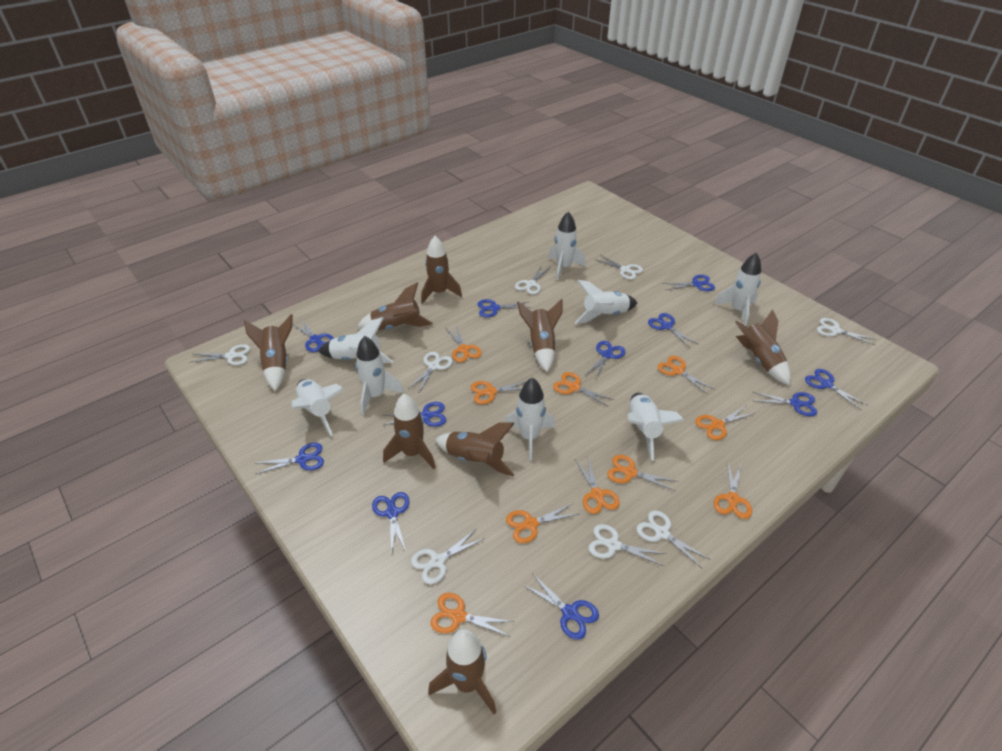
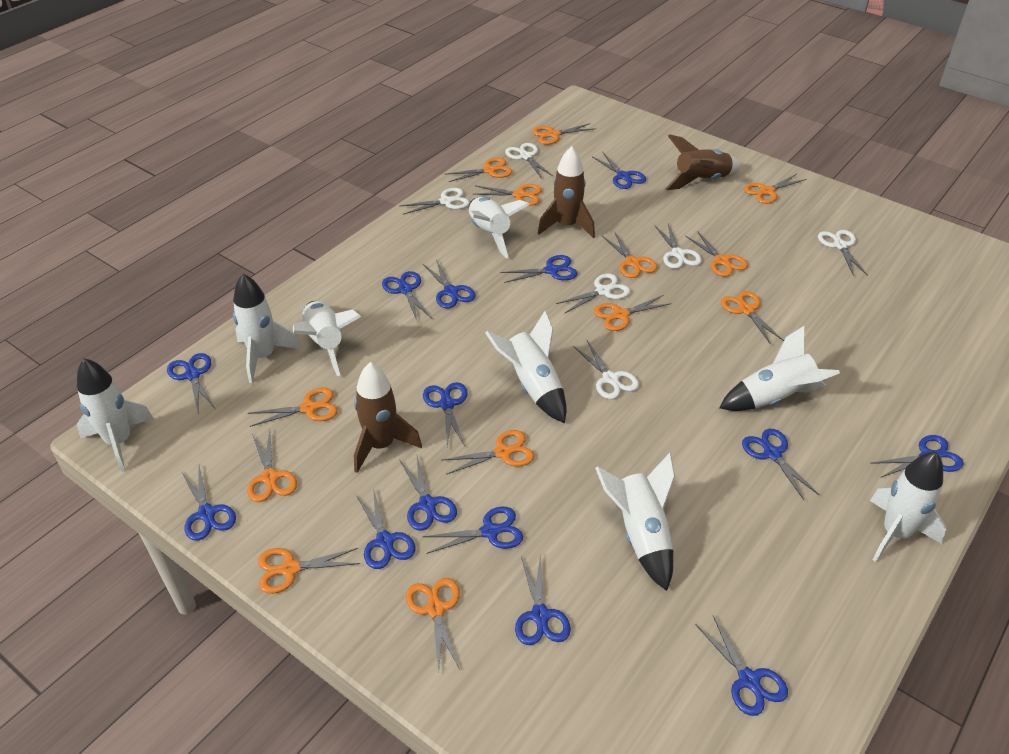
blue scissors: 11 -> 14
brown rocket: 8 -> 3
orange scissors: 10 -> 13
white scissors: 8 -> 6

